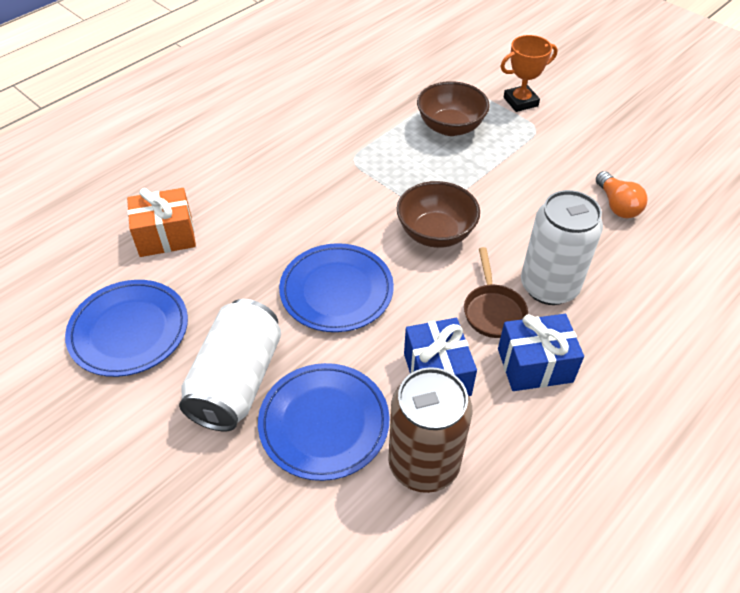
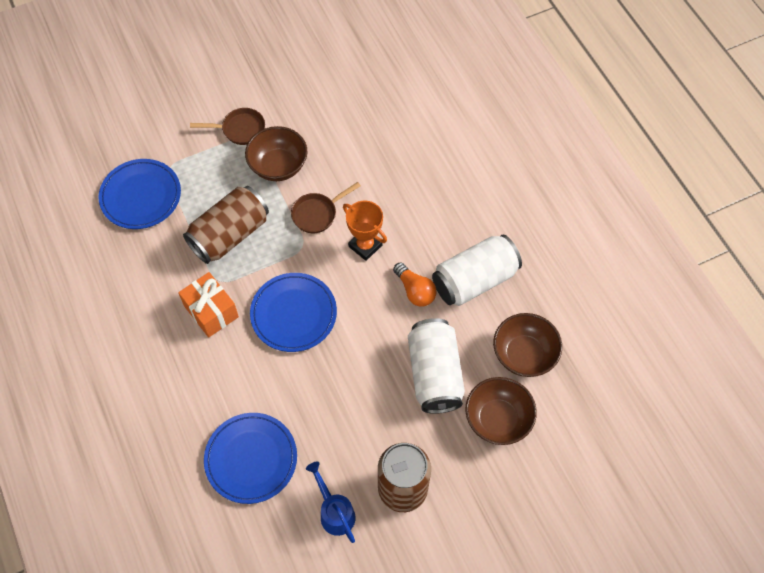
blue gift: 2 -> 0
blue watering can: 0 -> 1
brown bowl: 2 -> 3
brown can: 1 -> 2
brown pan: 1 -> 2

